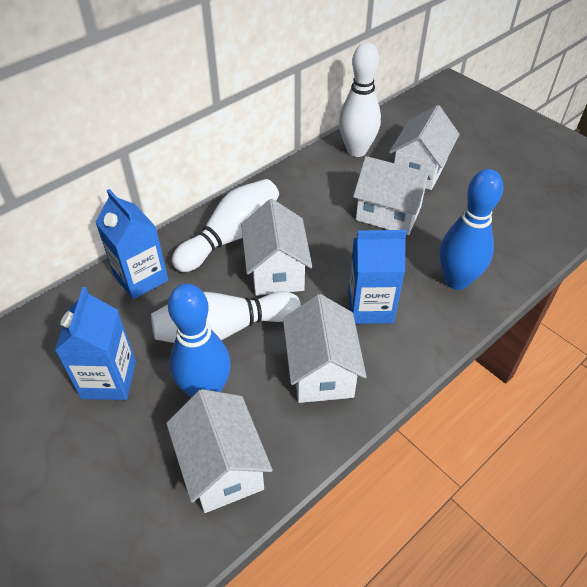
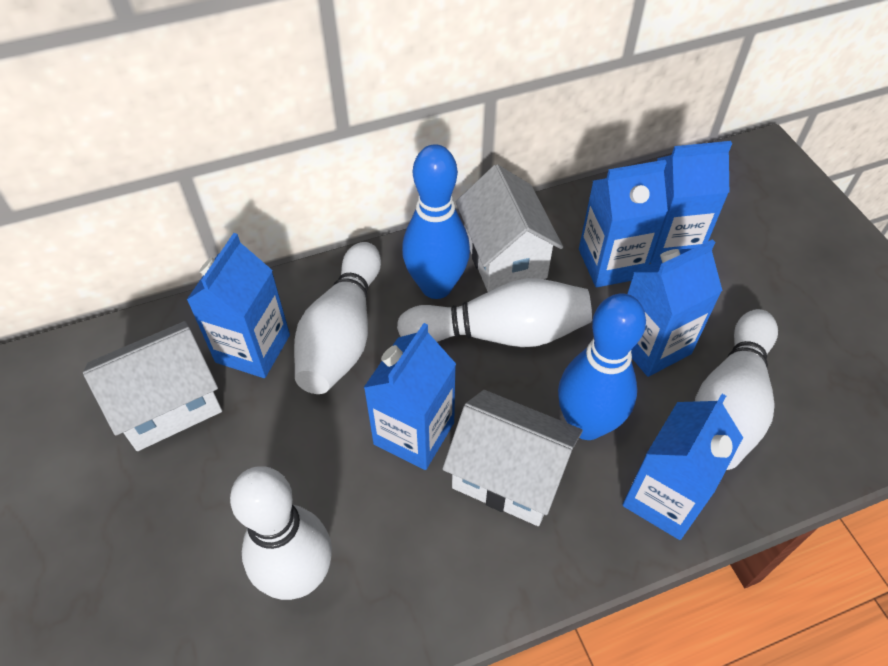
blue carton: 3 -> 6
white bowling pin: 3 -> 4
white house: 5 -> 3

